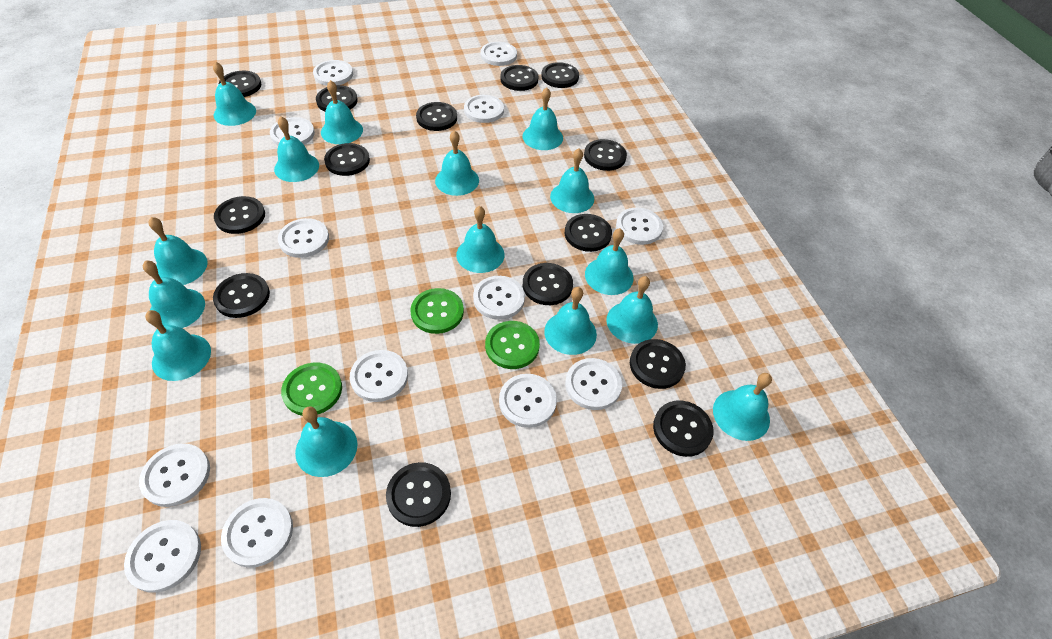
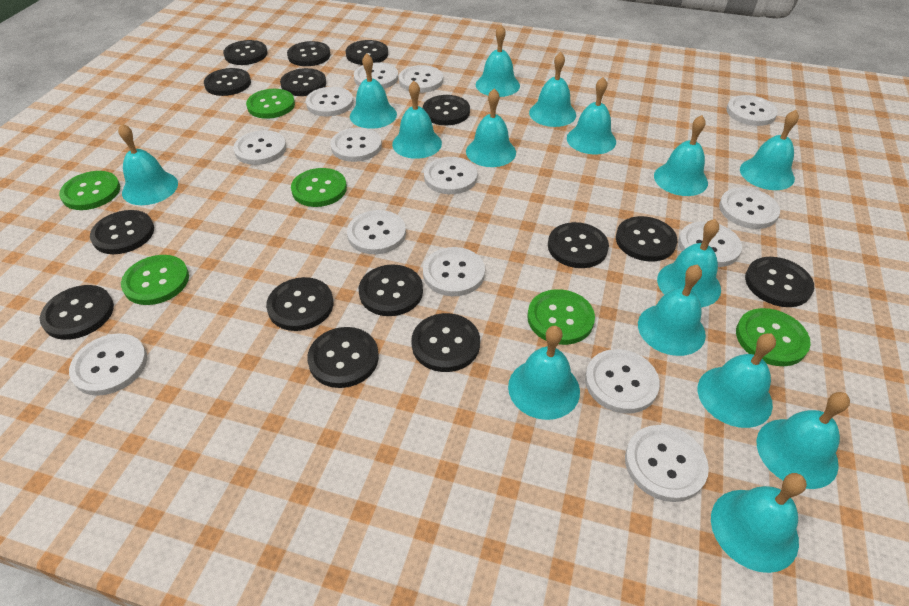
black button: 14 -> 15
green button: 3 -> 6
white button: 13 -> 14

